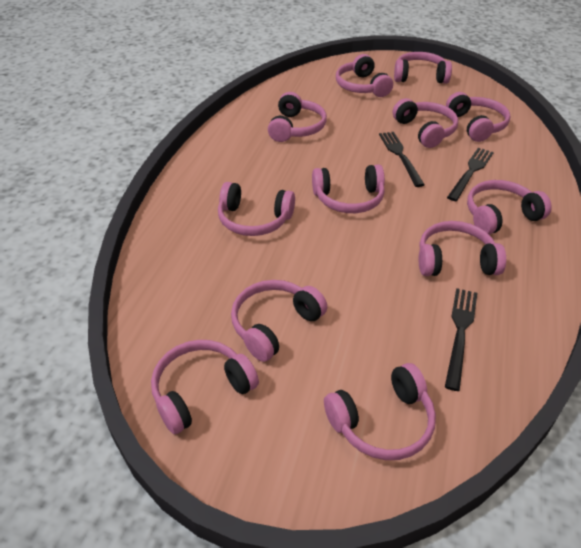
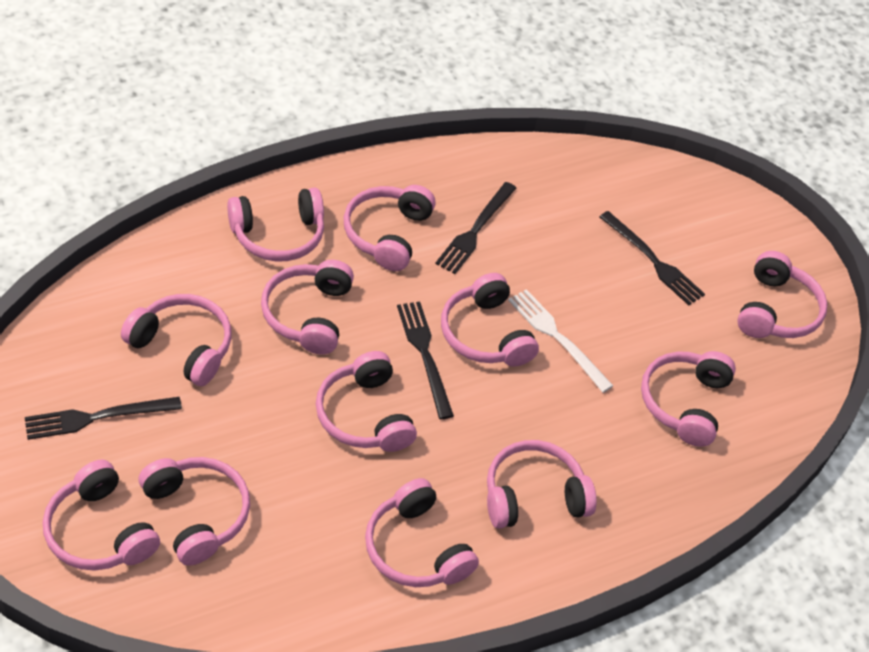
black fork: 3 -> 4
white fork: 0 -> 1

